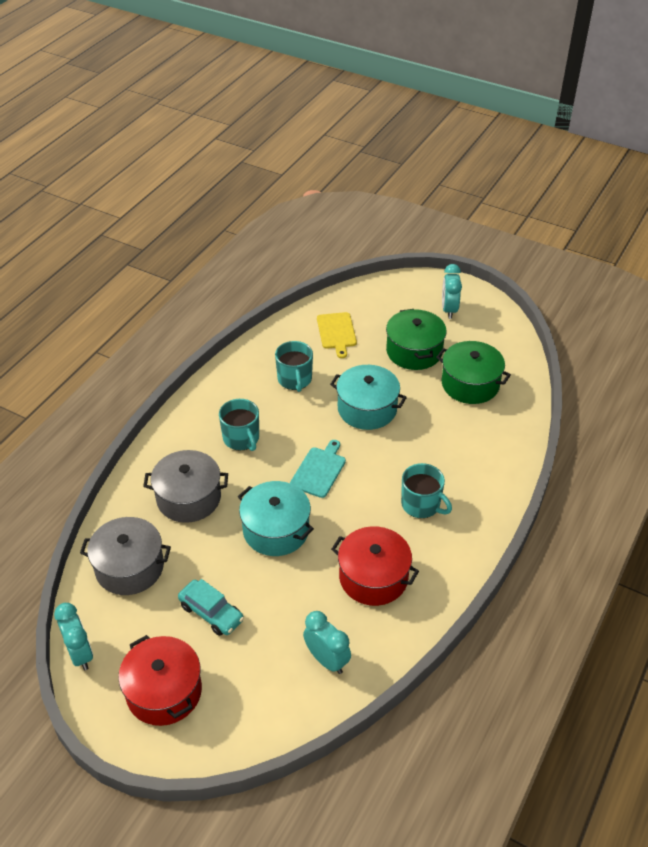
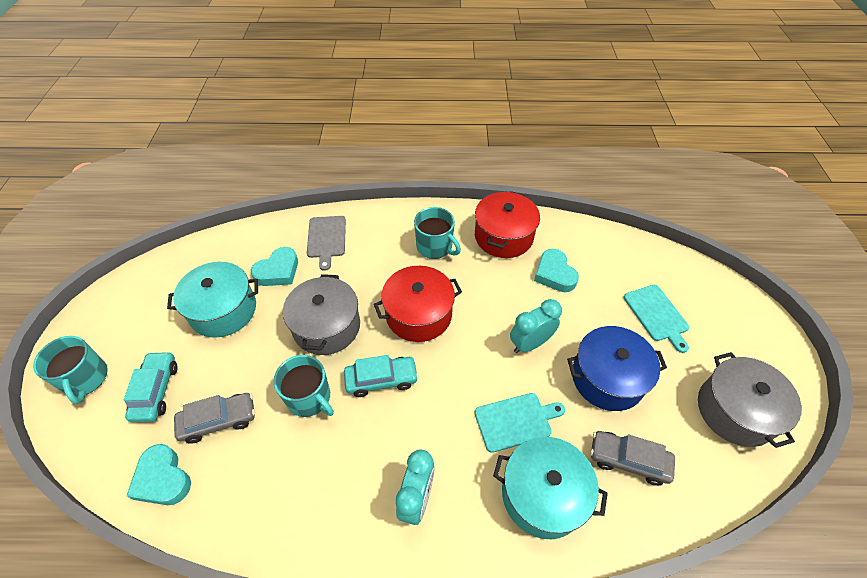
blue pot: 0 -> 1
green pot: 2 -> 0
grey car: 0 -> 2
grey cutting board: 0 -> 1
turquoise car: 1 -> 2
turquoise clock: 3 -> 2
turquoise cutting board: 1 -> 2
turquoise heart: 0 -> 3
yellow cutting board: 1 -> 0

